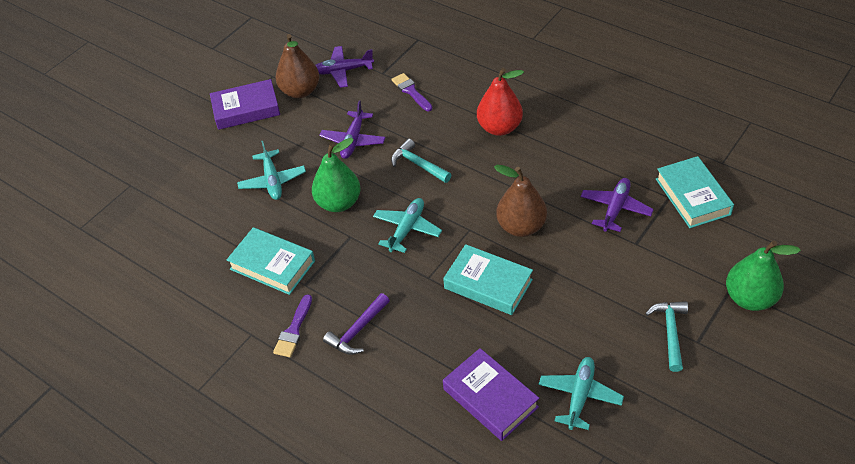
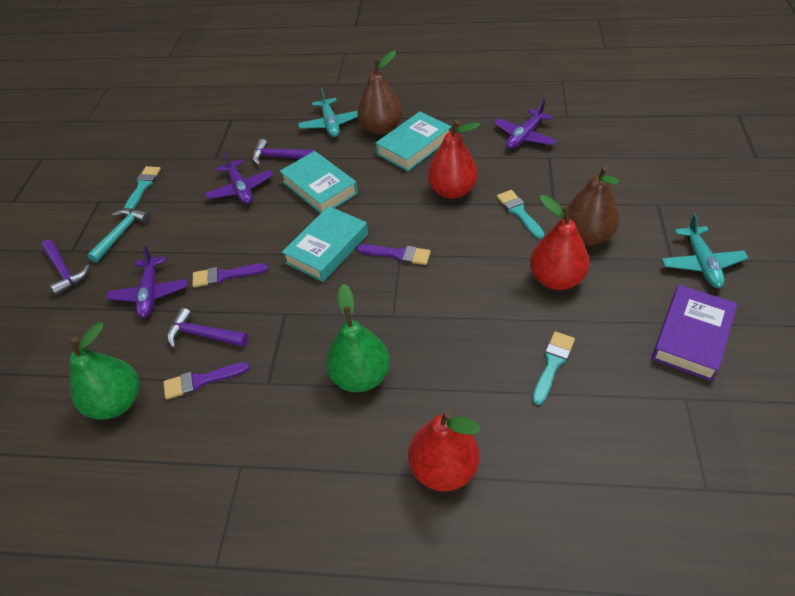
purple book: 2 -> 1
purple brush: 2 -> 3
purple hammer: 1 -> 3
red pear: 1 -> 3
turquoise brush: 0 -> 3
turquoise hammer: 2 -> 1
turquoise plane: 3 -> 2

